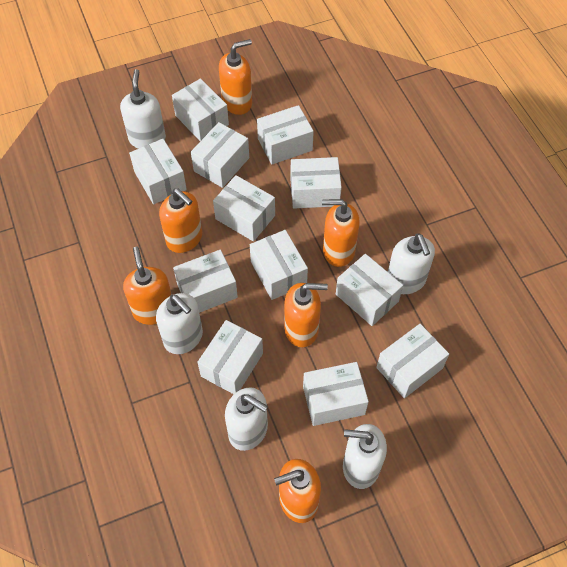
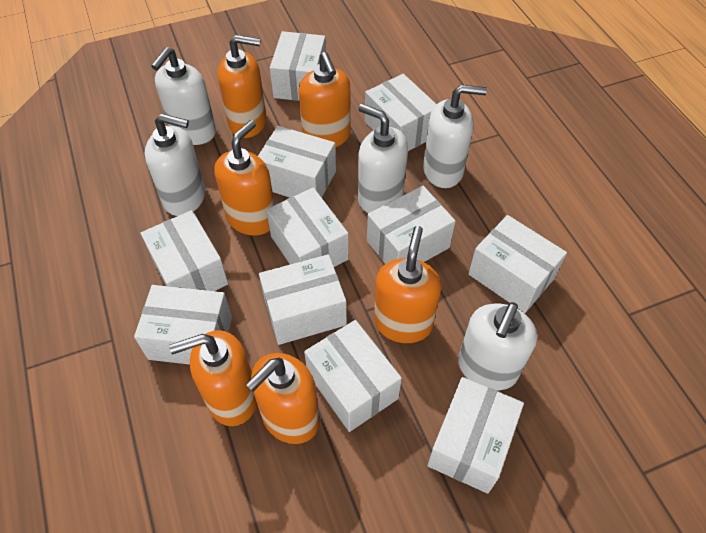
white box: 12 -> 11

